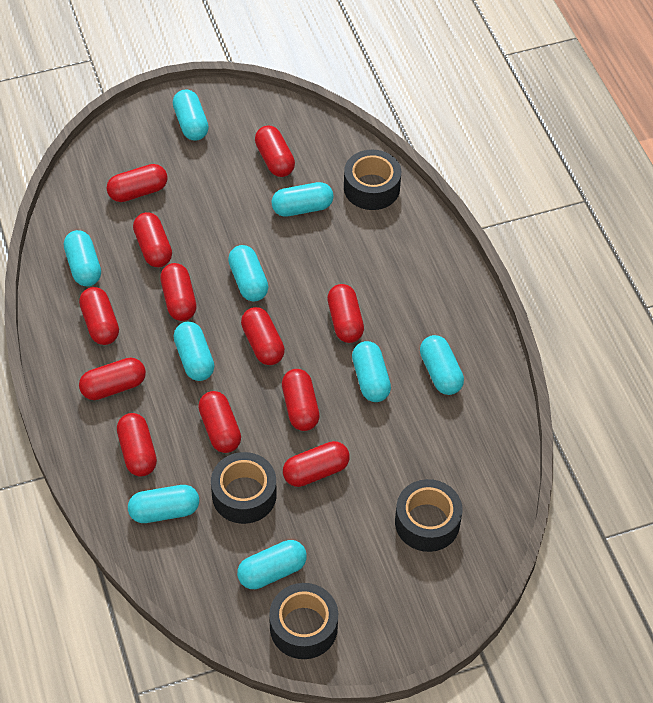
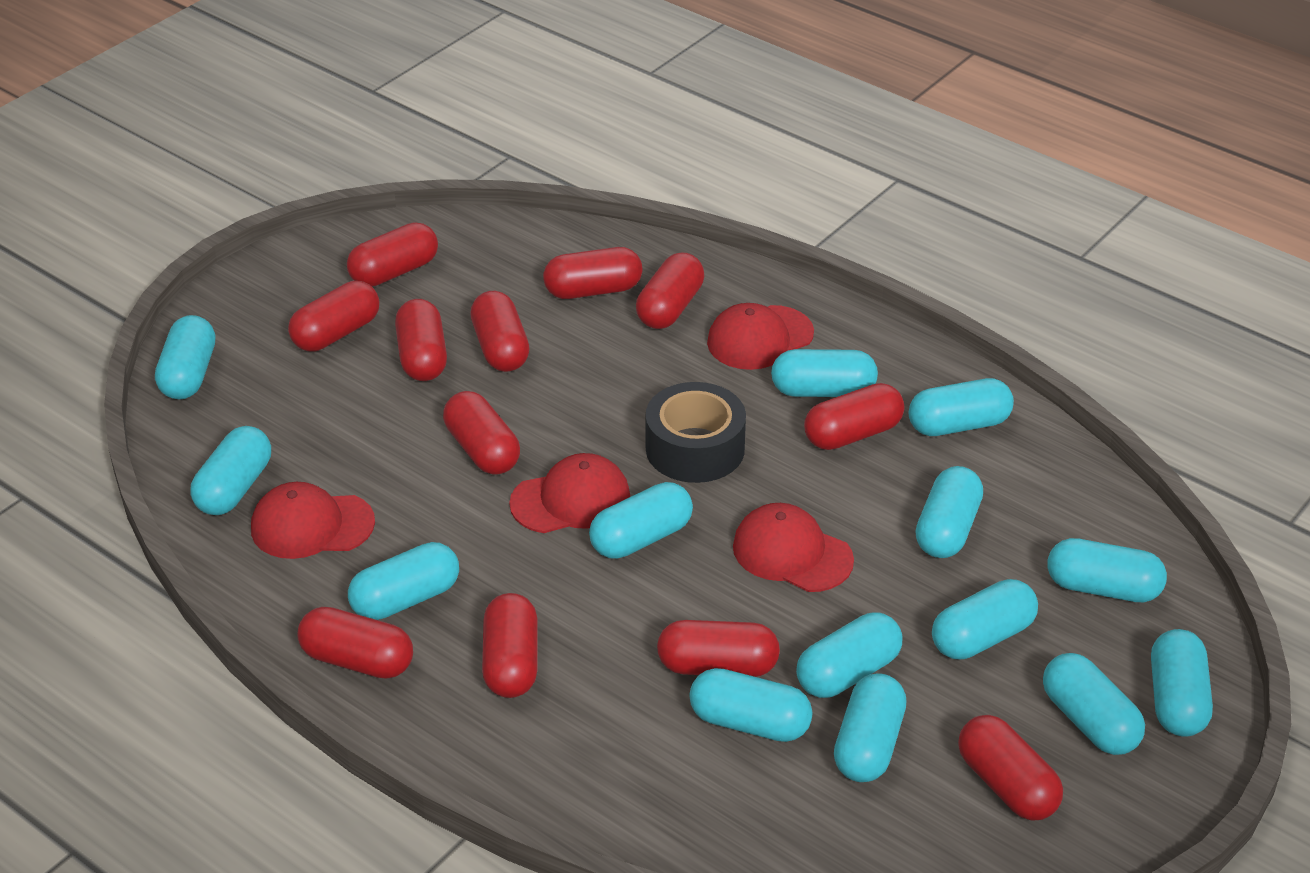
black tape: 4 -> 1
red cap: 0 -> 4
turquoise capsule: 9 -> 14

